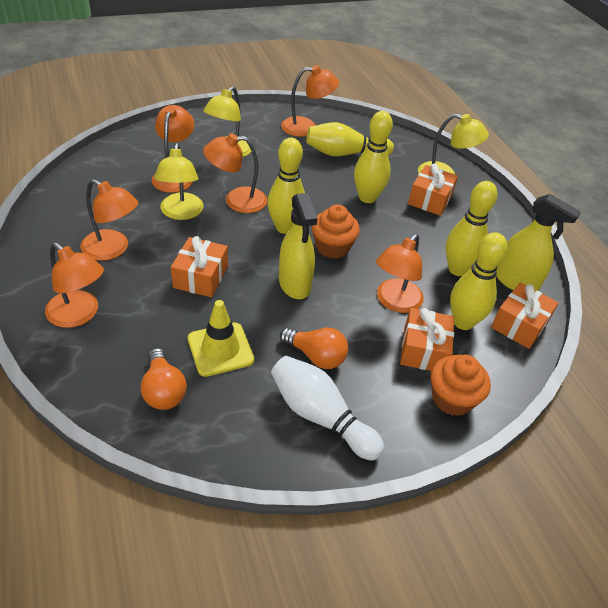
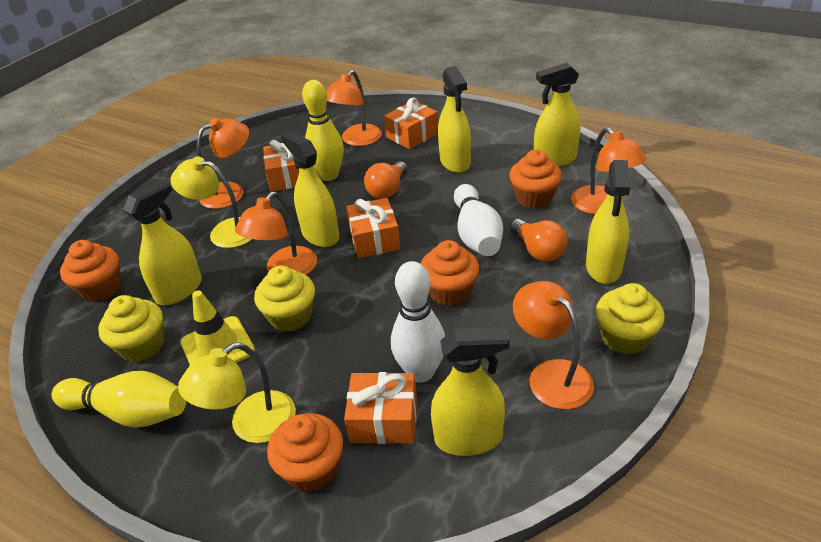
orange cupcake: 2 -> 4
orange lamp: 6 -> 5
white bowling pin: 1 -> 2
yellow bowling pin: 5 -> 2
yellow cupcake: 0 -> 3
yellow lamp: 3 -> 2
yellow spray bottle: 2 -> 6

